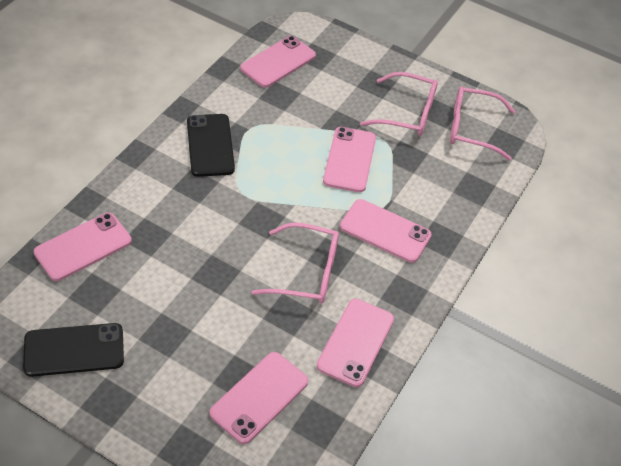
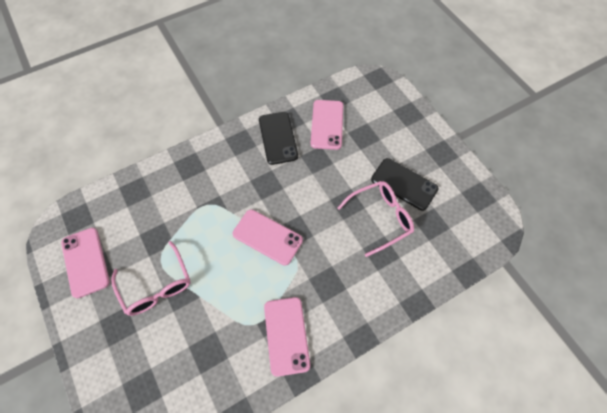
pink glasses: 3 -> 2
pink phone: 6 -> 4

